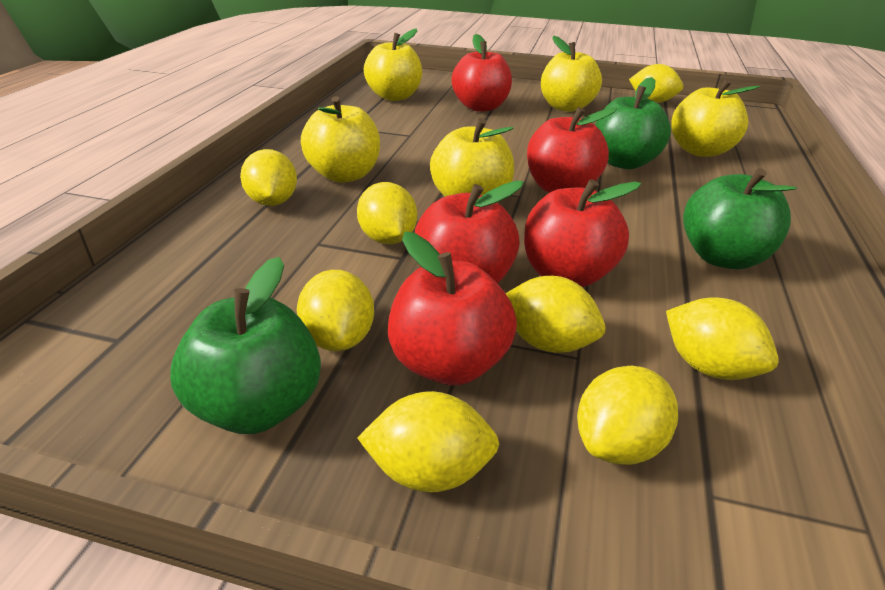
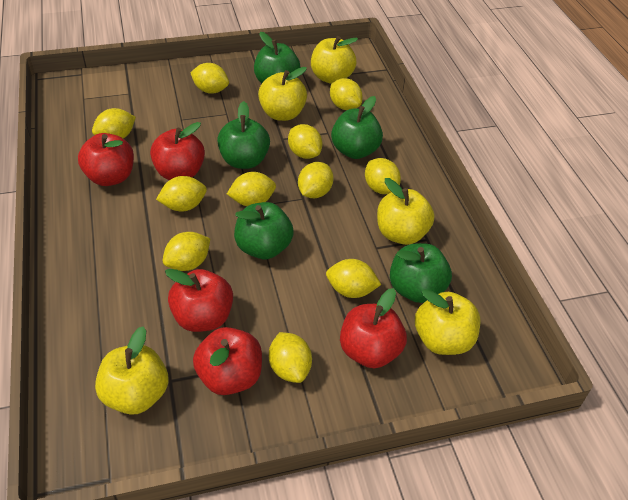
green apple: 3 -> 5
yellow lemon: 8 -> 11

